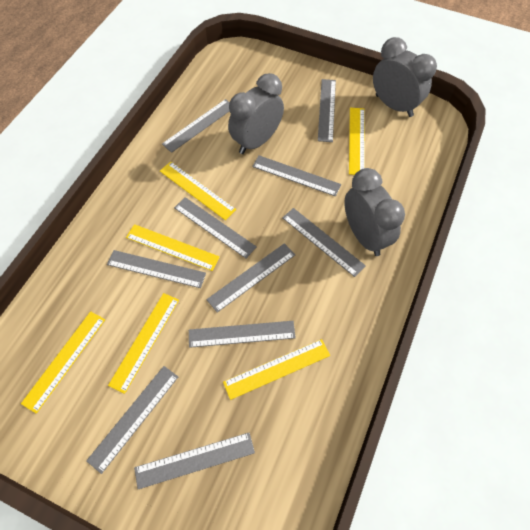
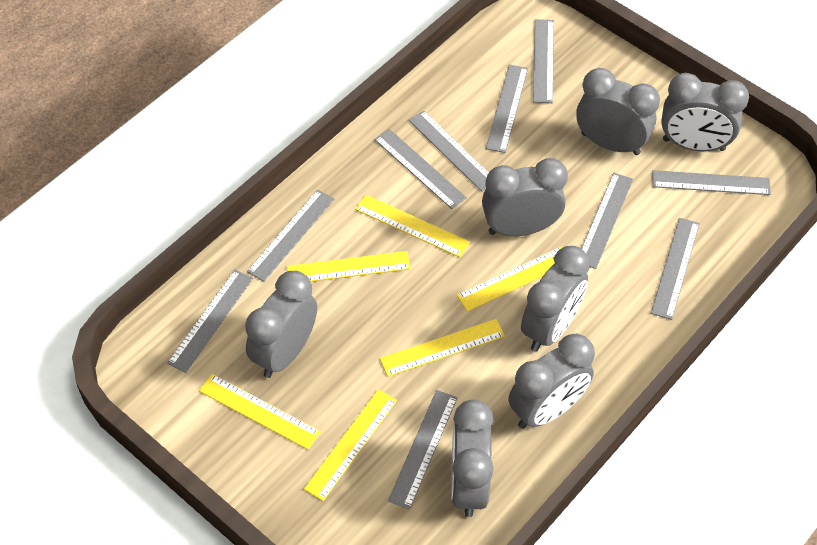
grey clock: 3 -> 7

